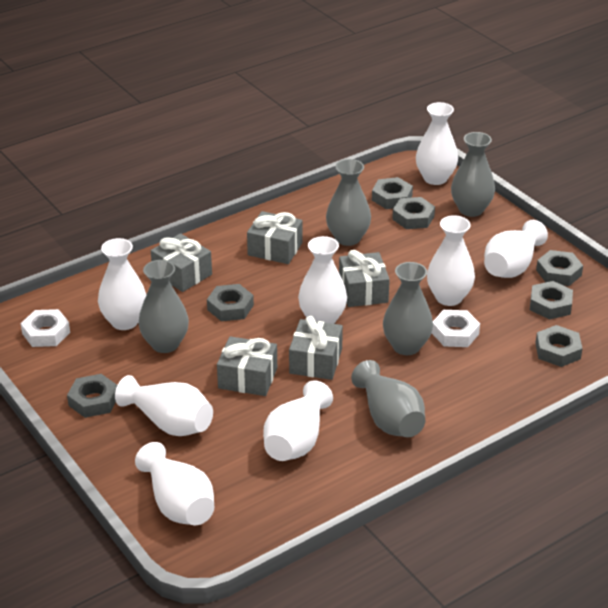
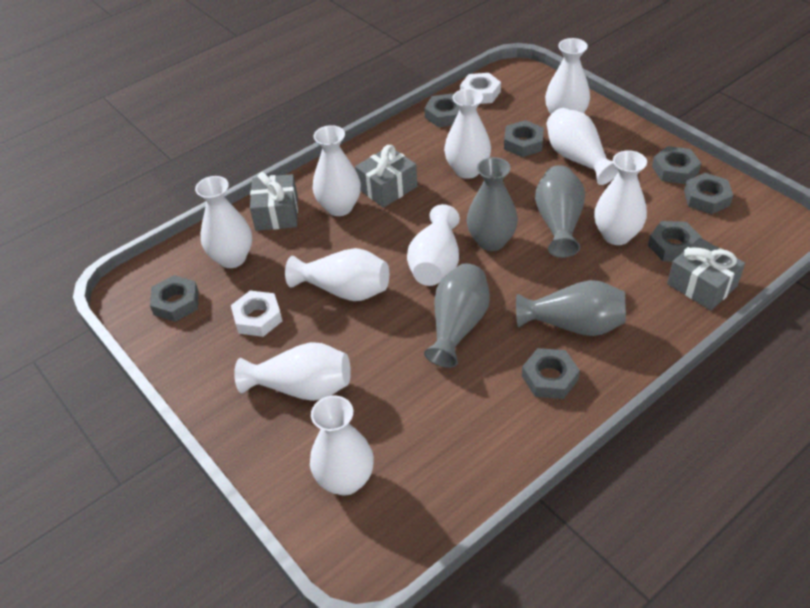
grey gift: 5 -> 3
grey vase: 5 -> 4
white vase: 8 -> 10

